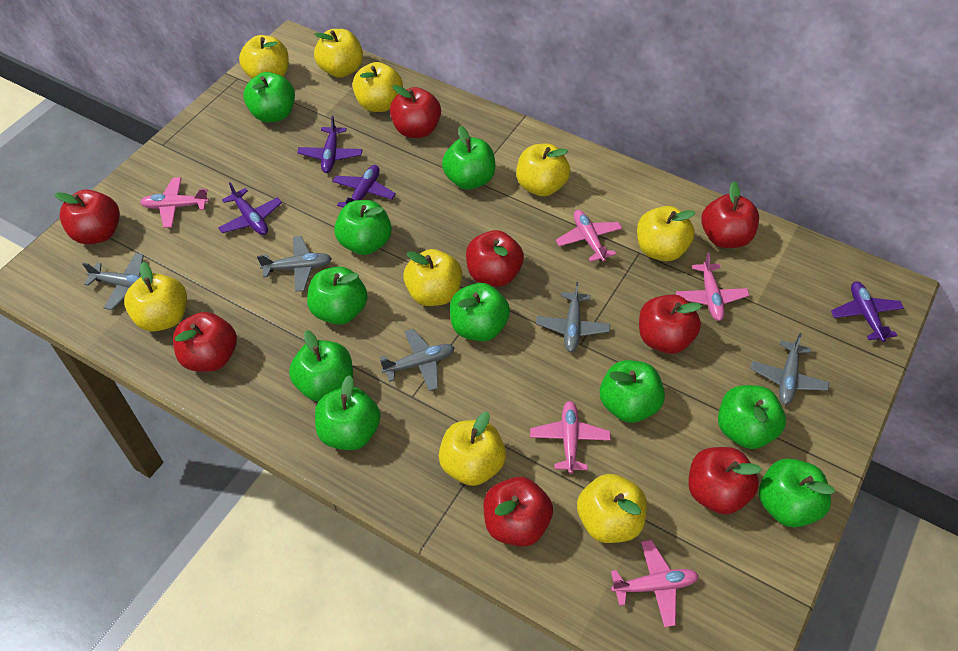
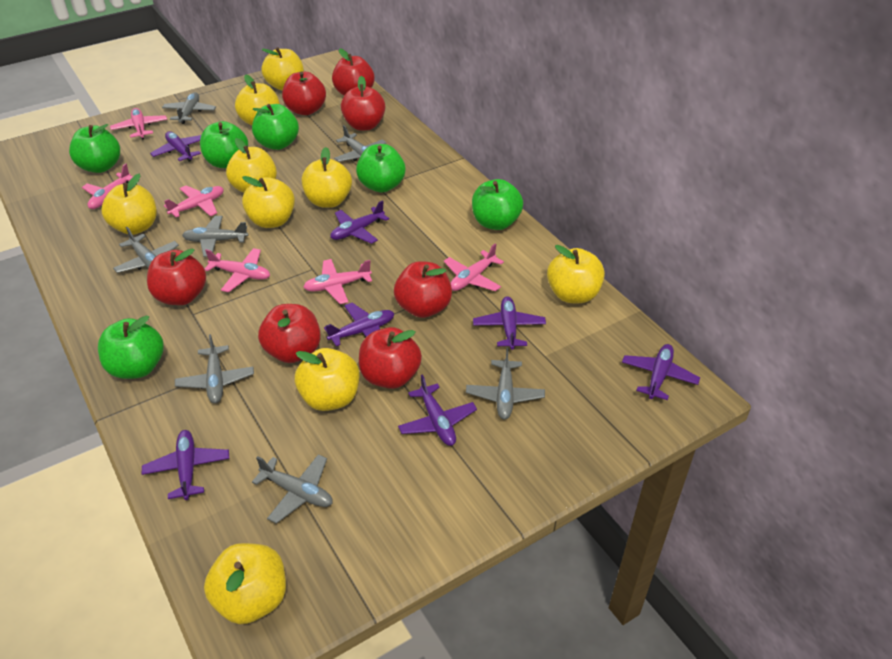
green apple: 10 -> 6
grey plane: 5 -> 7
pink plane: 5 -> 6
purple plane: 4 -> 7
red apple: 8 -> 7

